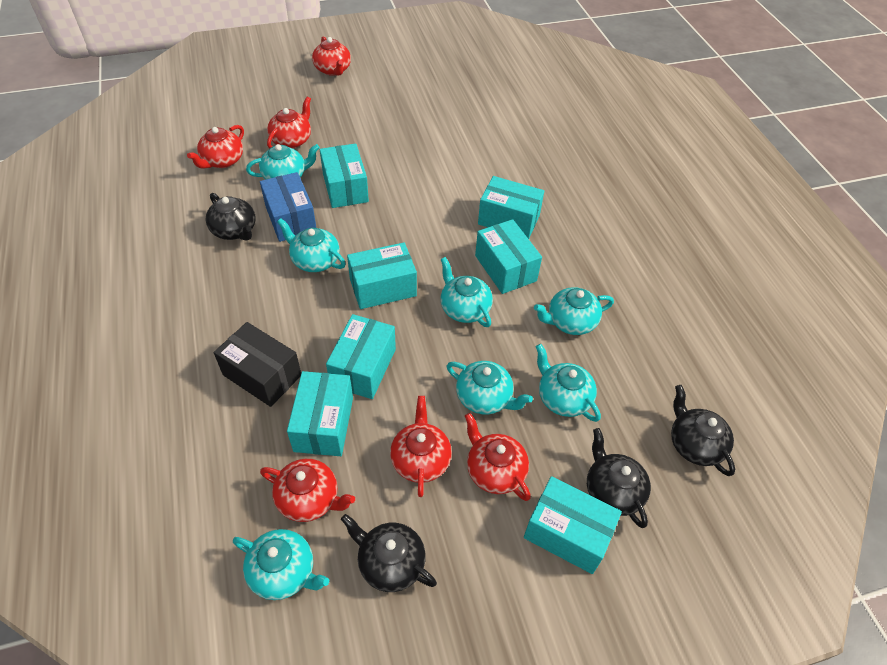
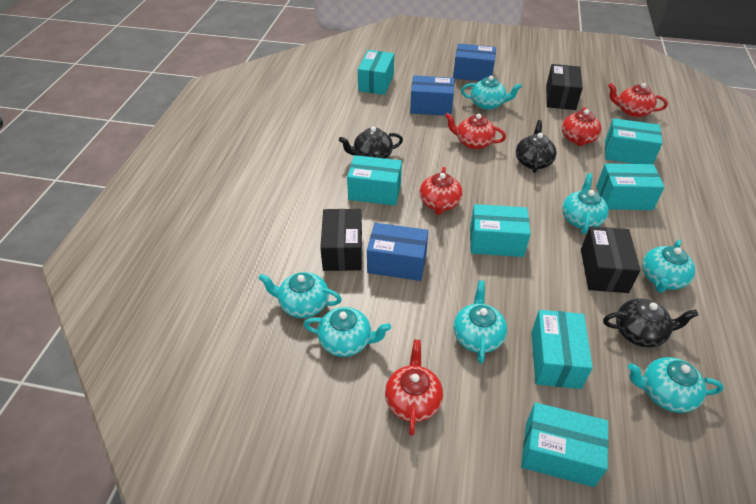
black box: 1 -> 3
black teapot: 4 -> 3
blue box: 1 -> 3
red teapot: 6 -> 5

